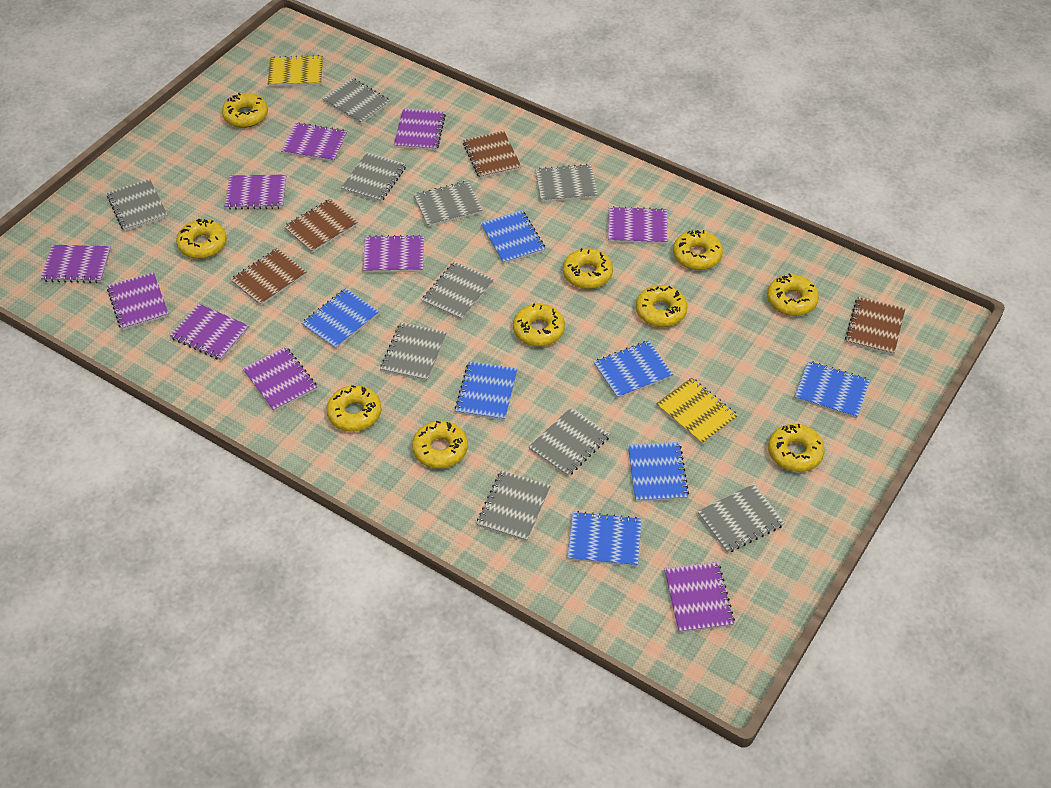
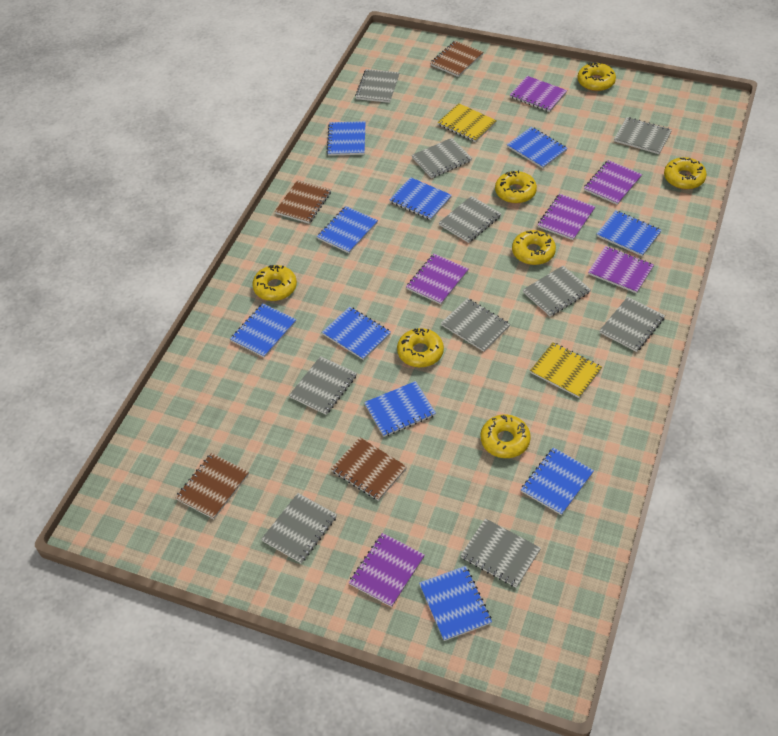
blue notebook: 7 -> 10
purple notebook: 10 -> 6
yellow donut: 10 -> 7

